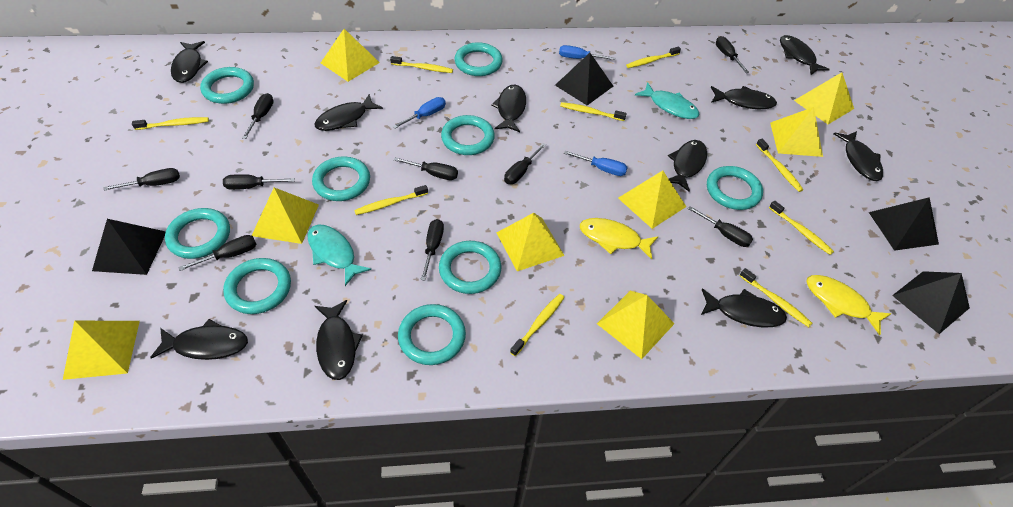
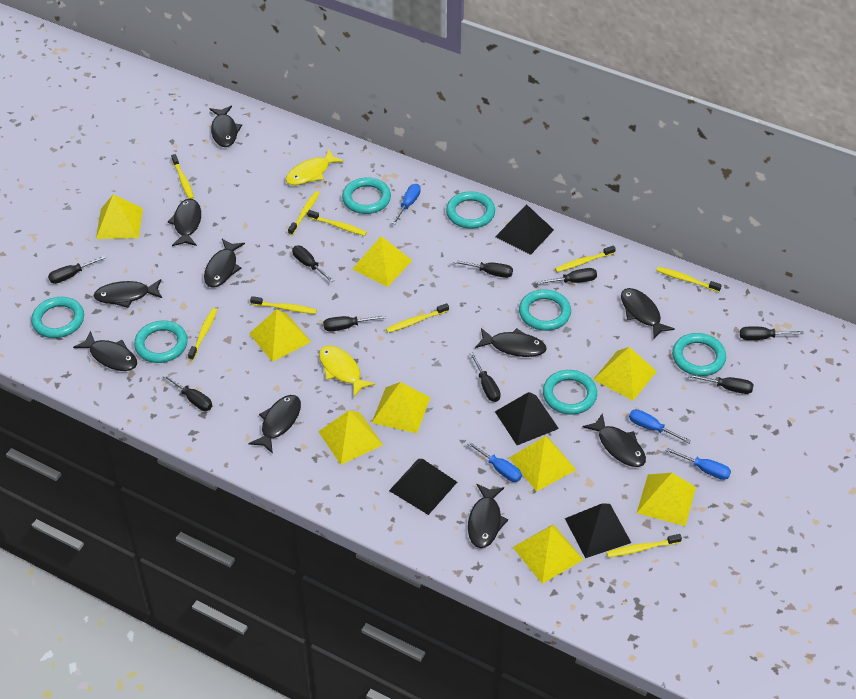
blue screwdriver: 3 -> 4
turquoise fish: 2 -> 0
turquoise ring: 9 -> 7
yellow pyramid: 8 -> 9

